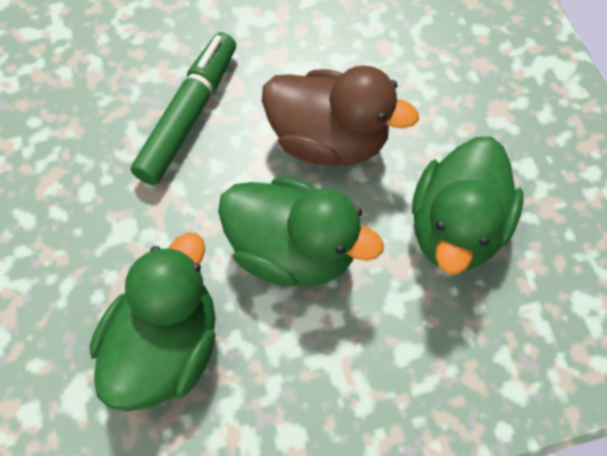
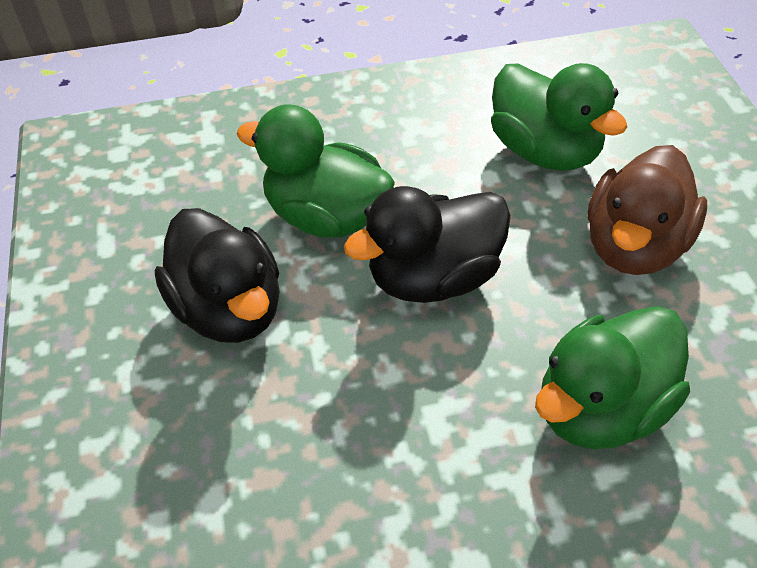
black duck: 0 -> 2
green marker: 1 -> 0

